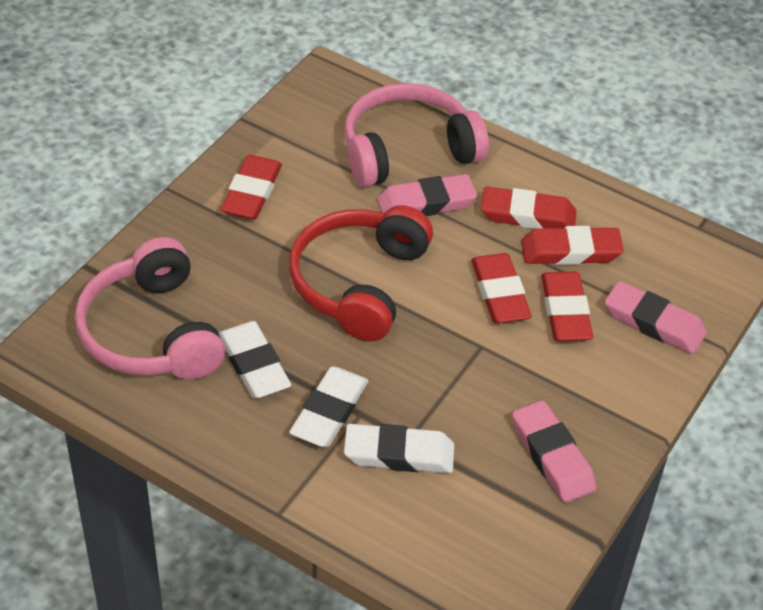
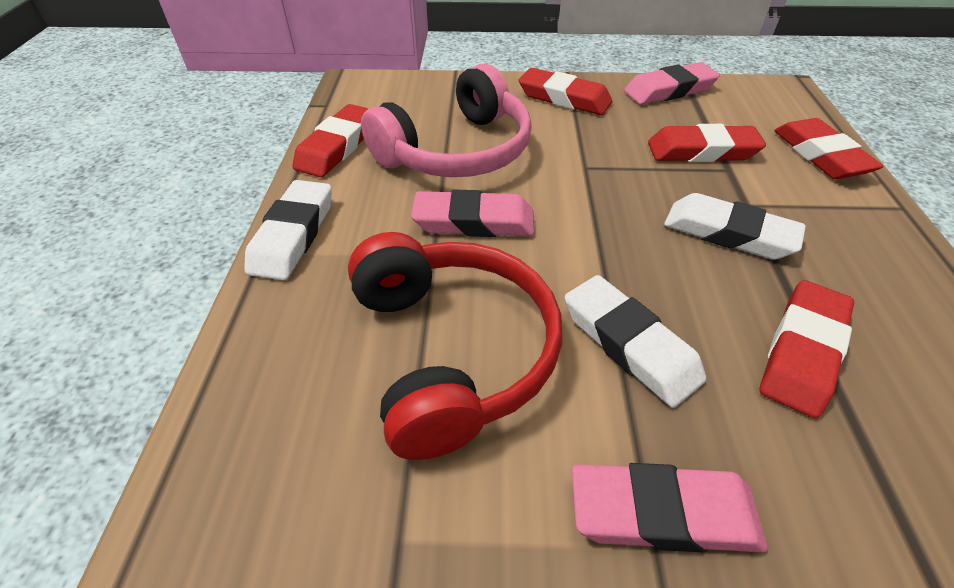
pink headphones: 2 -> 1

